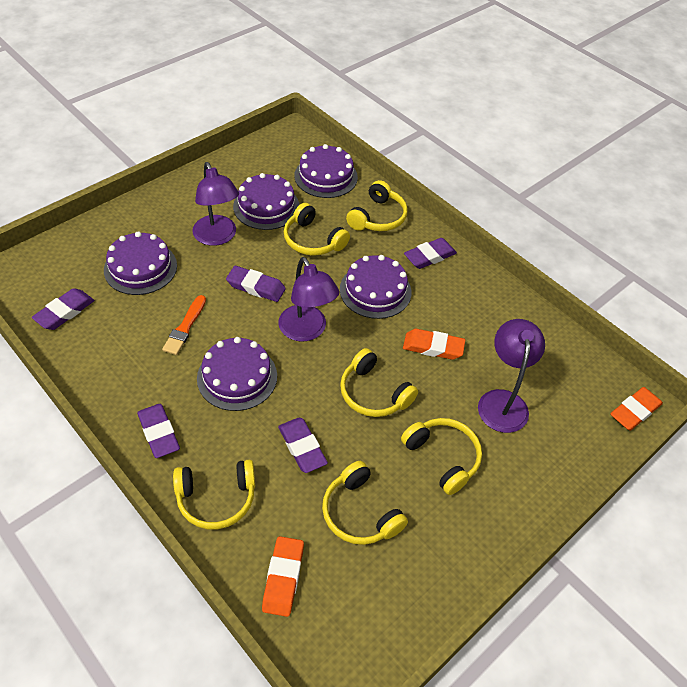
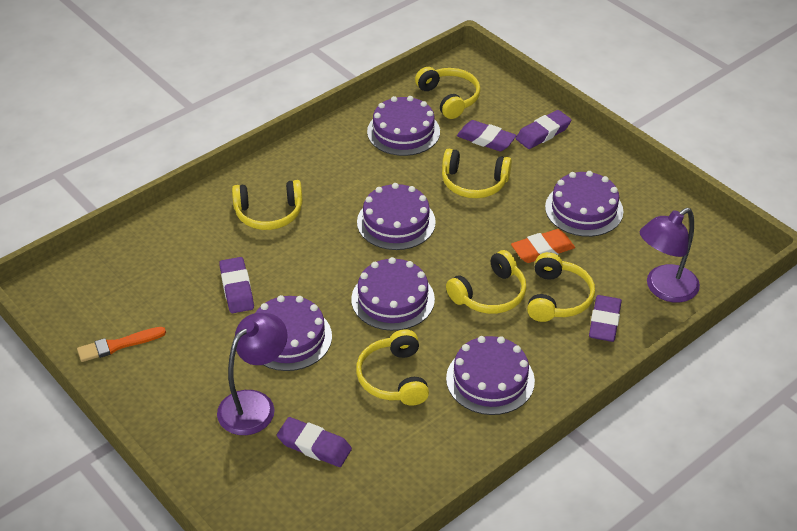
orange eraser: 3 -> 1
purple cake: 5 -> 6
purple lamp: 3 -> 2

